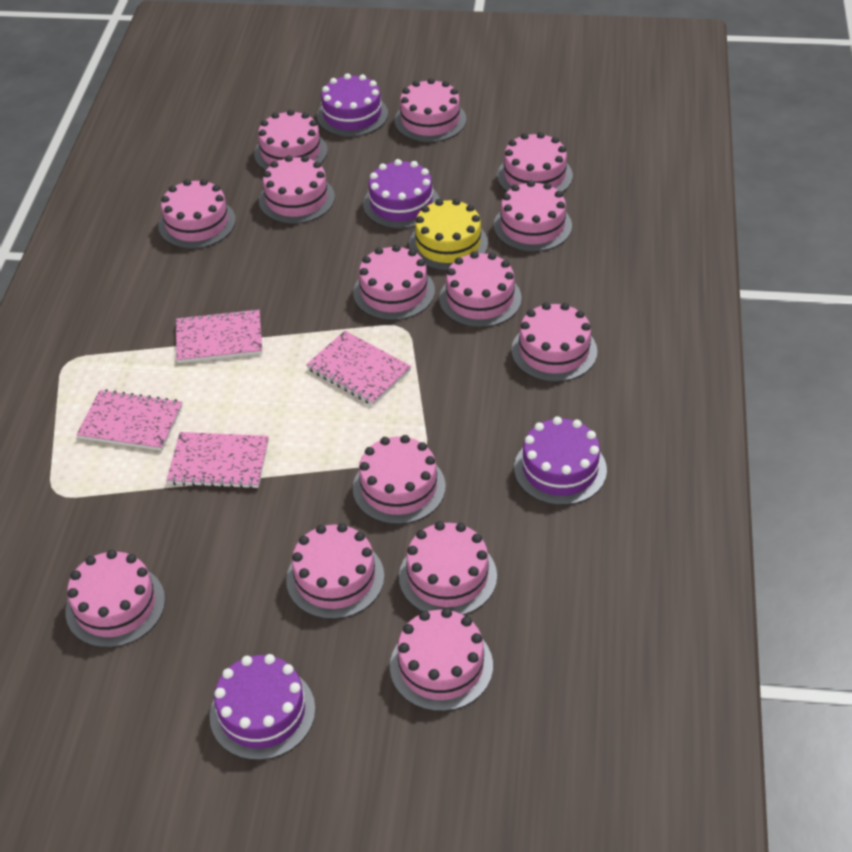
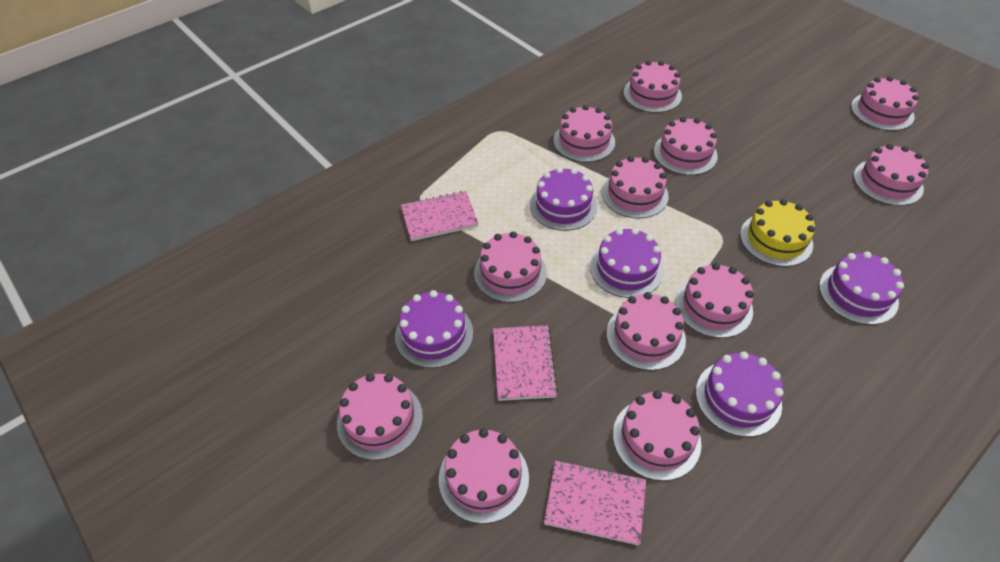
pink cake: 14 -> 12
pink notebook: 4 -> 3
purple cake: 4 -> 5

